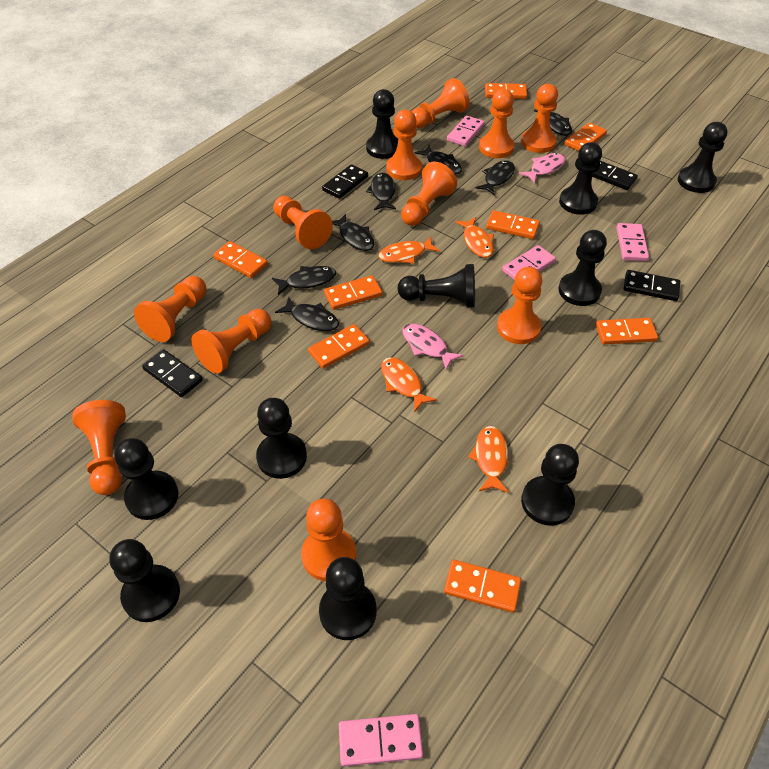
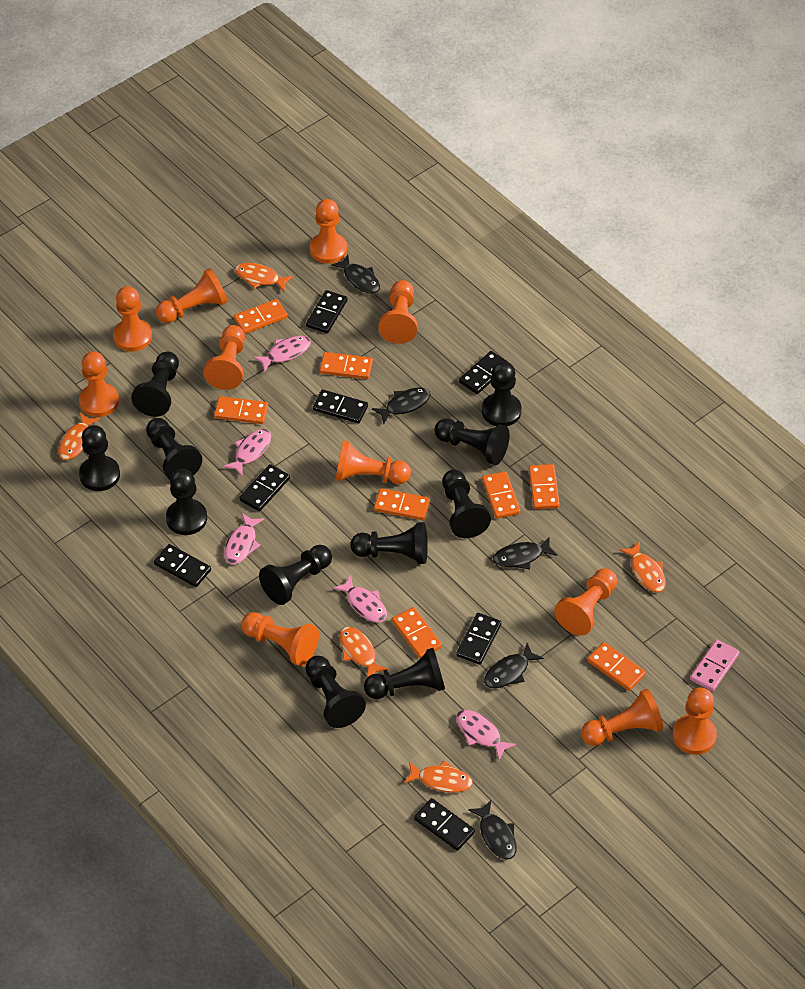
black domino: 4 -> 7
black fish: 7 -> 5
black pawn: 10 -> 11
orange fish: 4 -> 5
pink domino: 4 -> 1
pink fish: 2 -> 5

